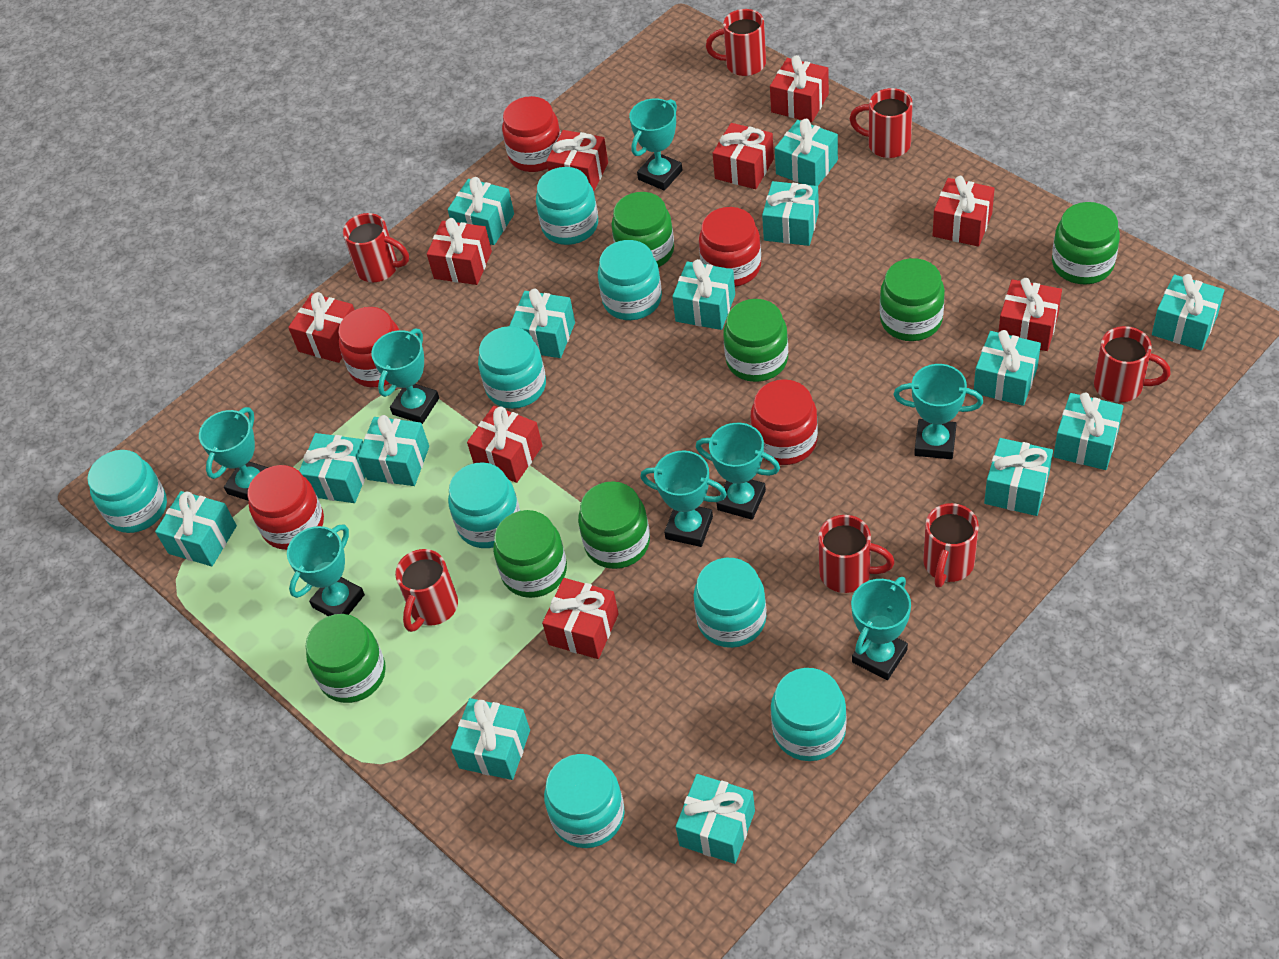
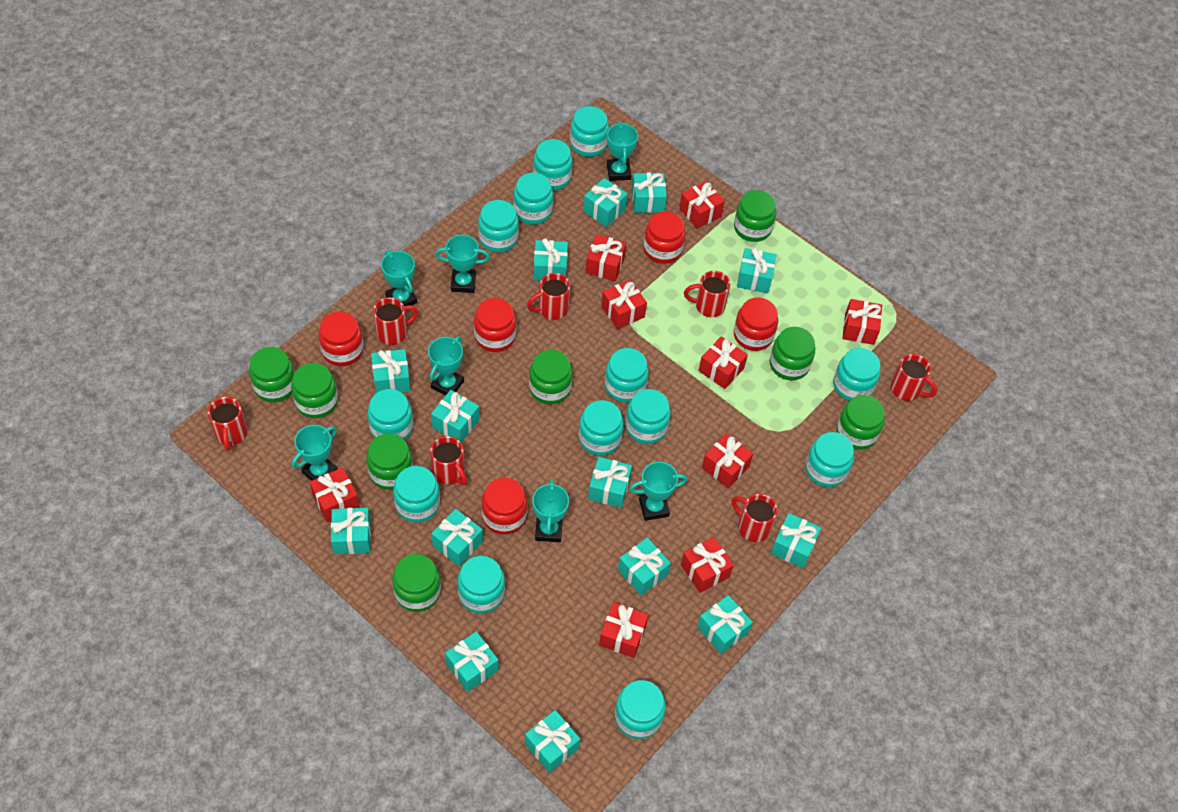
green jar: 7 -> 8
turquoise jar: 8 -> 13
turquoise trophy: 8 -> 7

